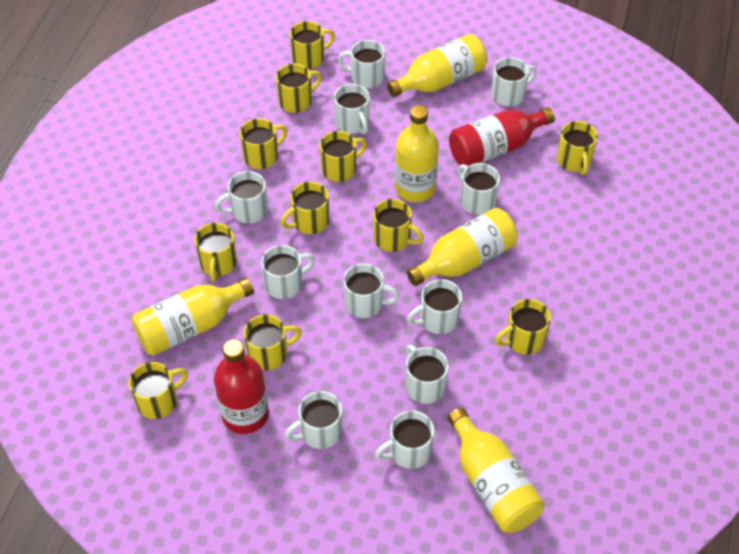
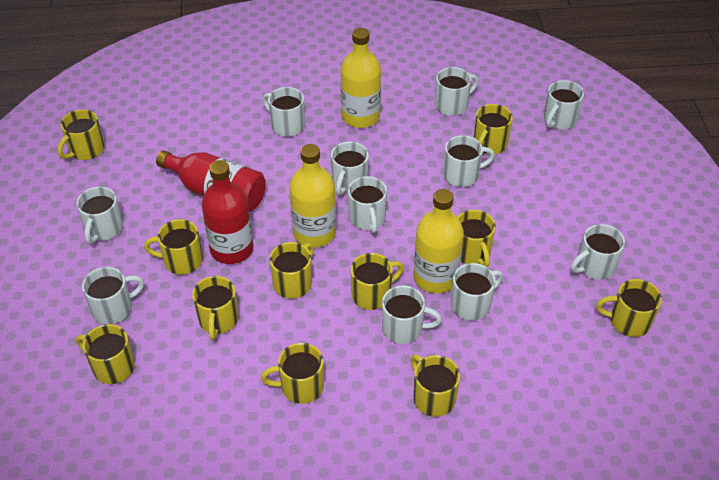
yellow bottle: 5 -> 3

